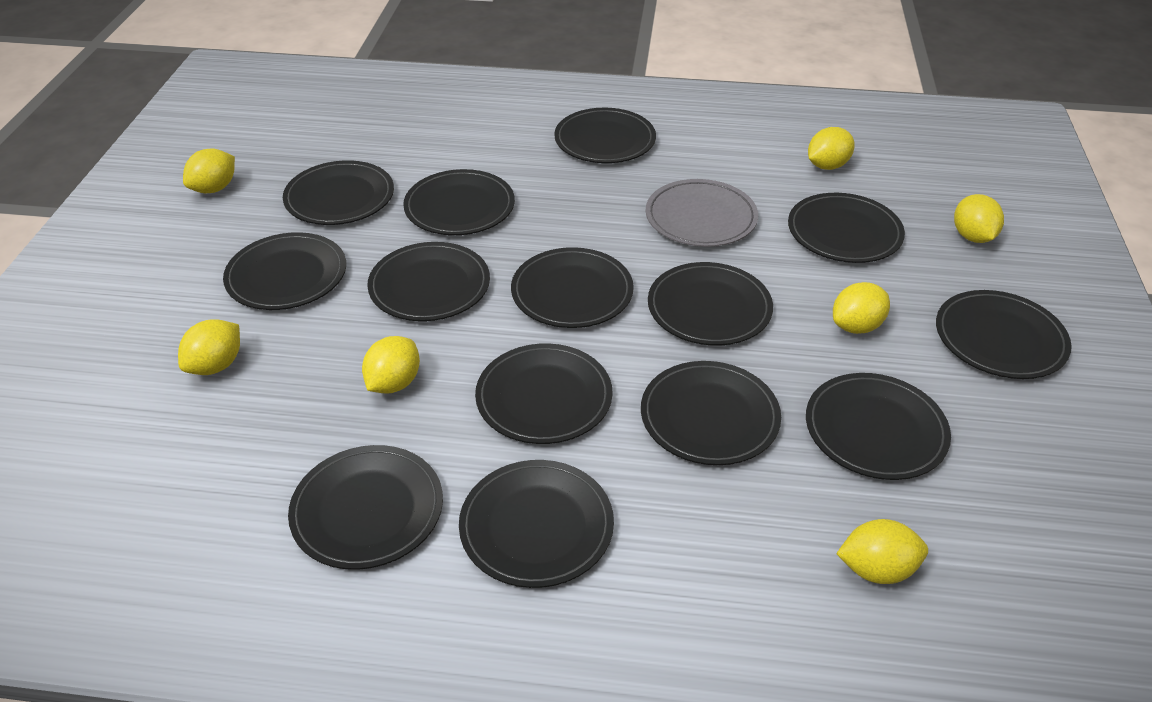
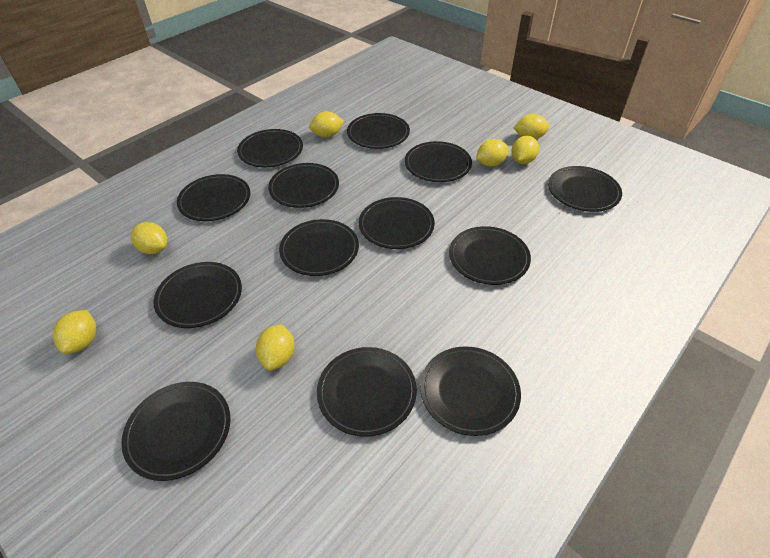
black plate: 14 -> 13
grey plate: 1 -> 0

